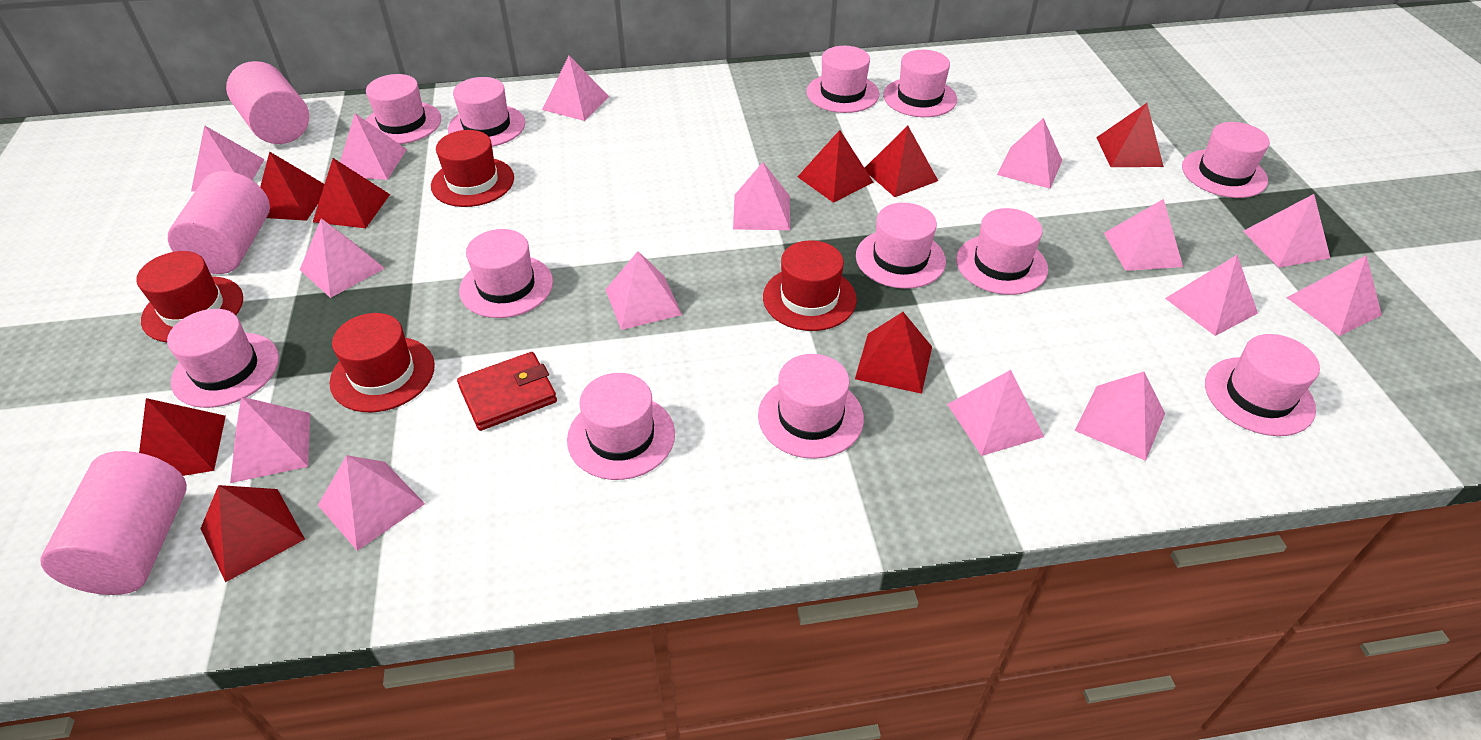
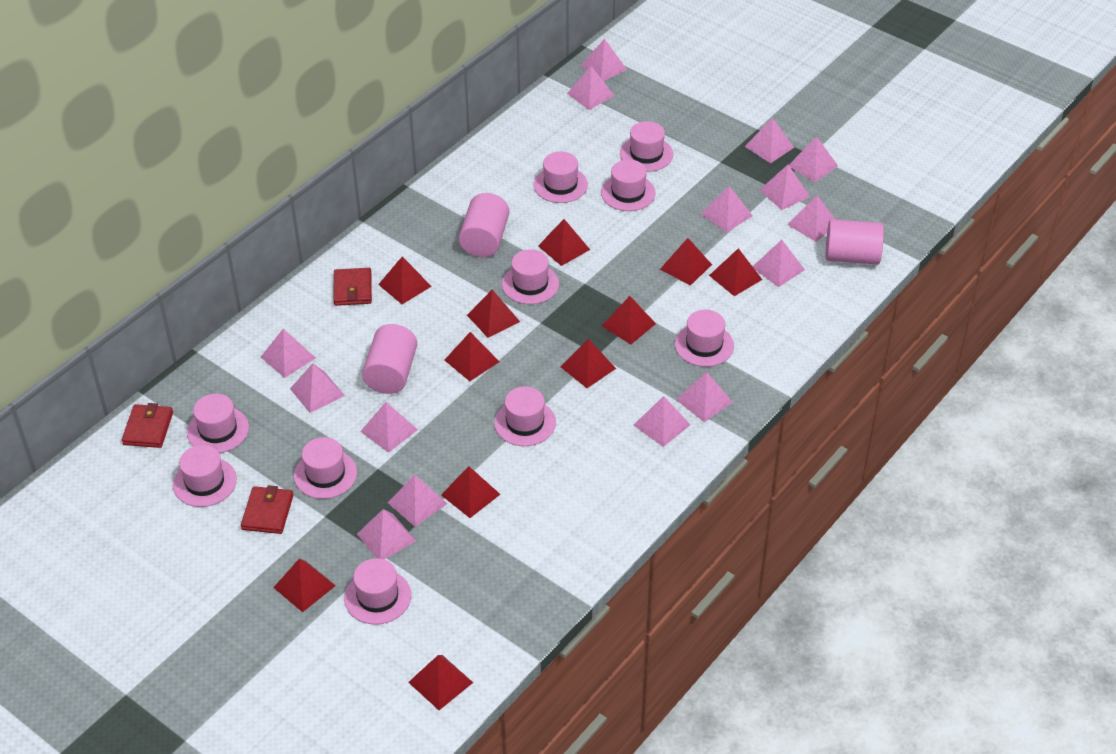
pink hat: 12 -> 10
red hat: 4 -> 0
red pyramid: 8 -> 11
red wallet: 1 -> 3

